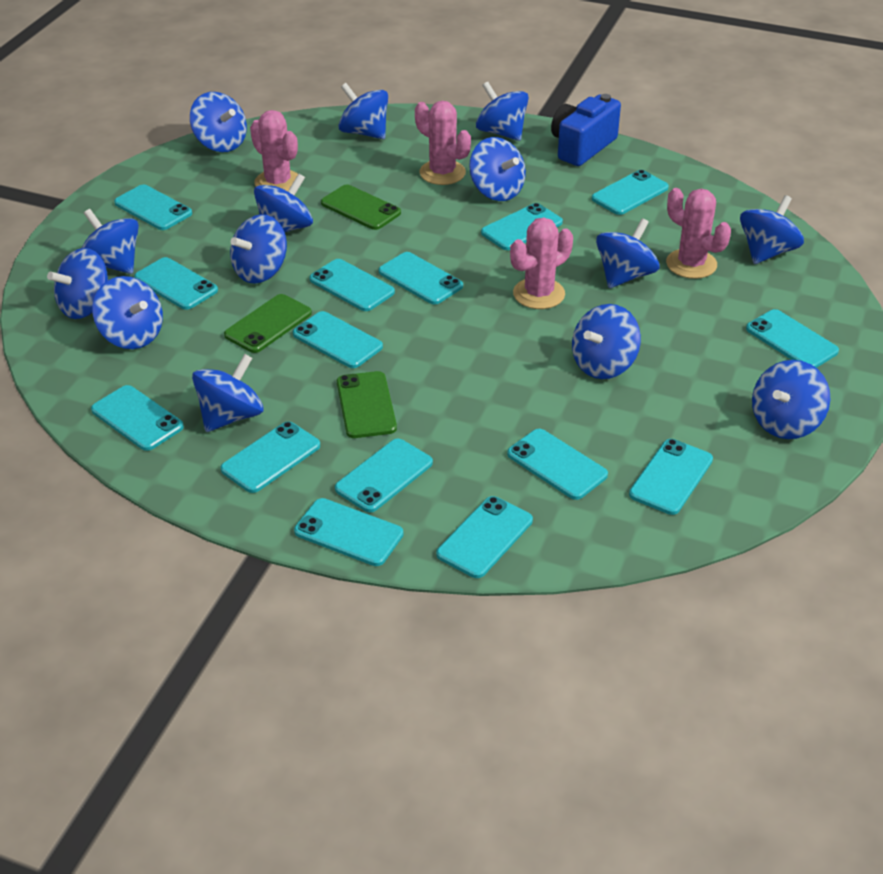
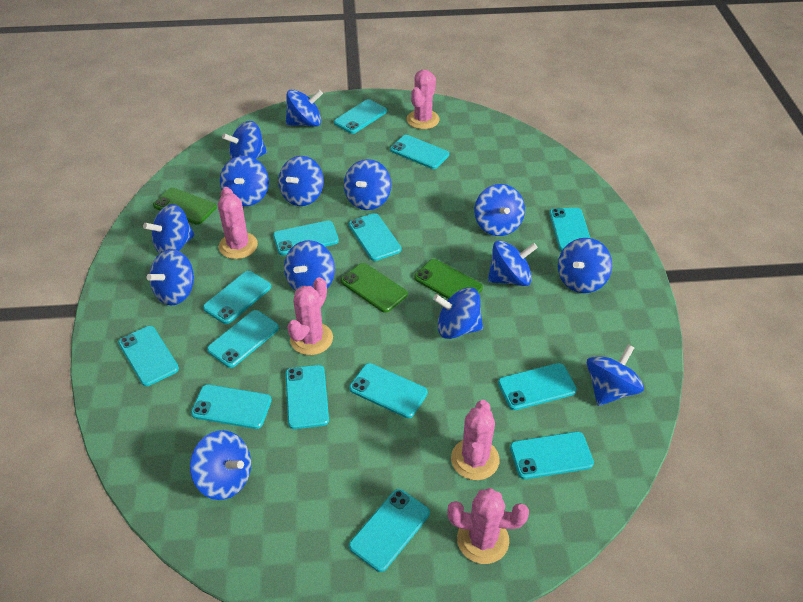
blue camera: 1 -> 0
pink cactus: 4 -> 5
turquoise phone: 15 -> 14

